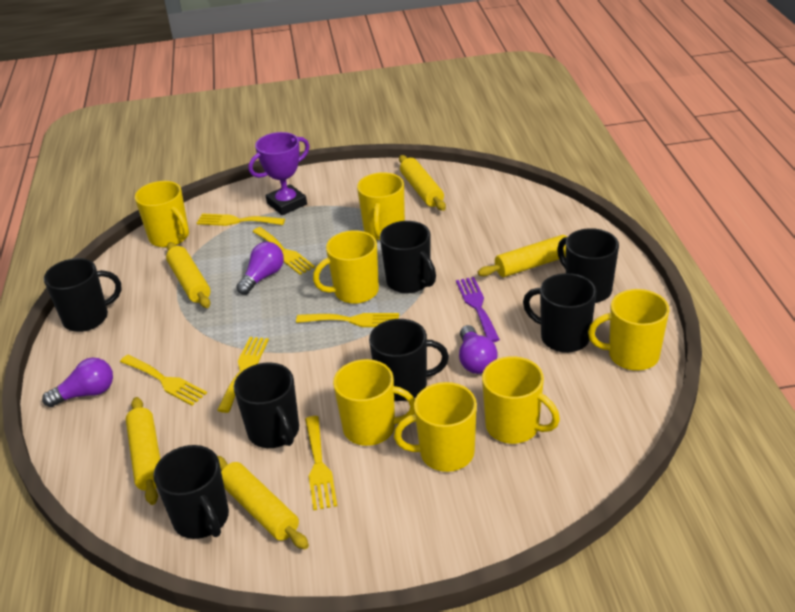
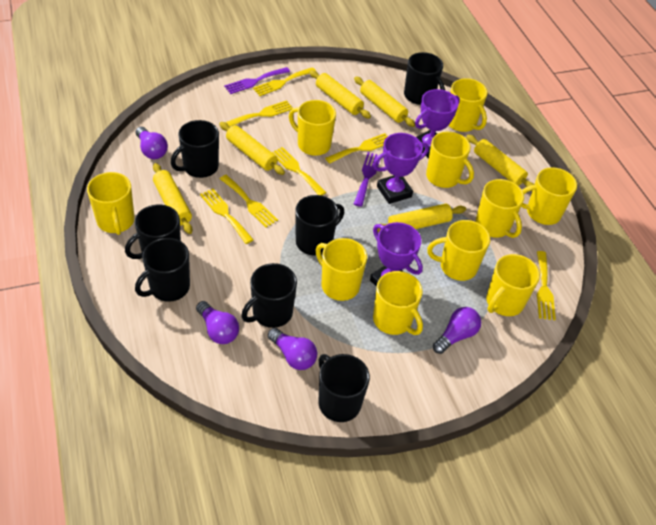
purple fork: 1 -> 2
purple light bulb: 3 -> 4
purple trophy: 1 -> 3
yellow fork: 6 -> 7
yellow mug: 7 -> 10
yellow rolling pin: 5 -> 6

